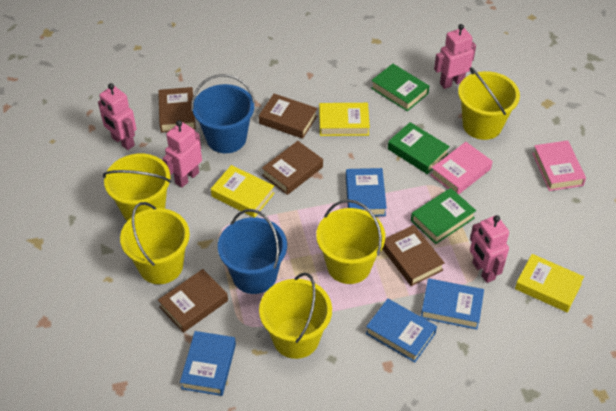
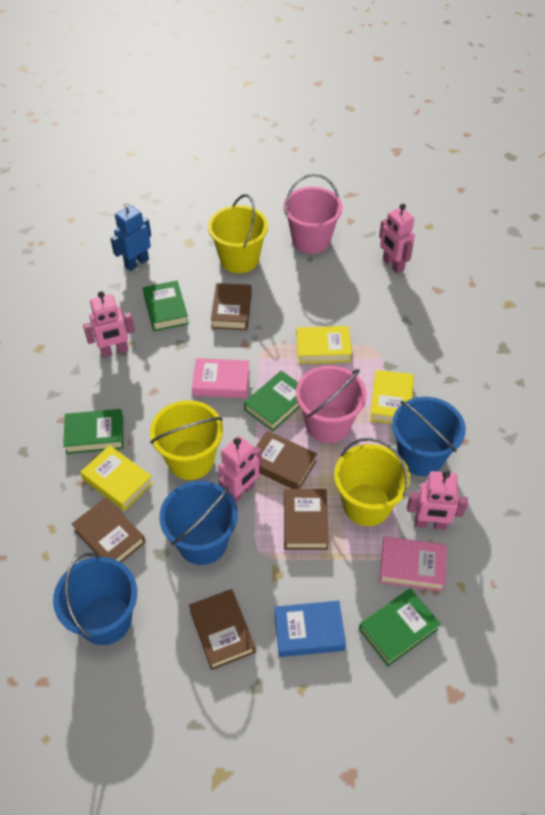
blue book: 4 -> 1
blue bucket: 2 -> 3
blue robot: 0 -> 1
green book: 3 -> 4
pink bucket: 0 -> 2
yellow bucket: 5 -> 3

